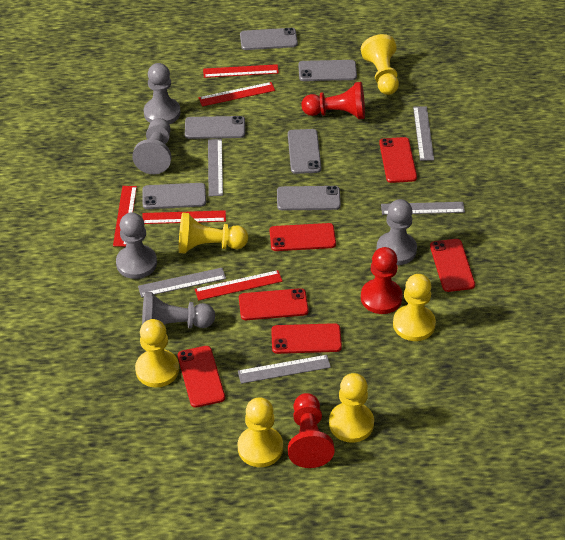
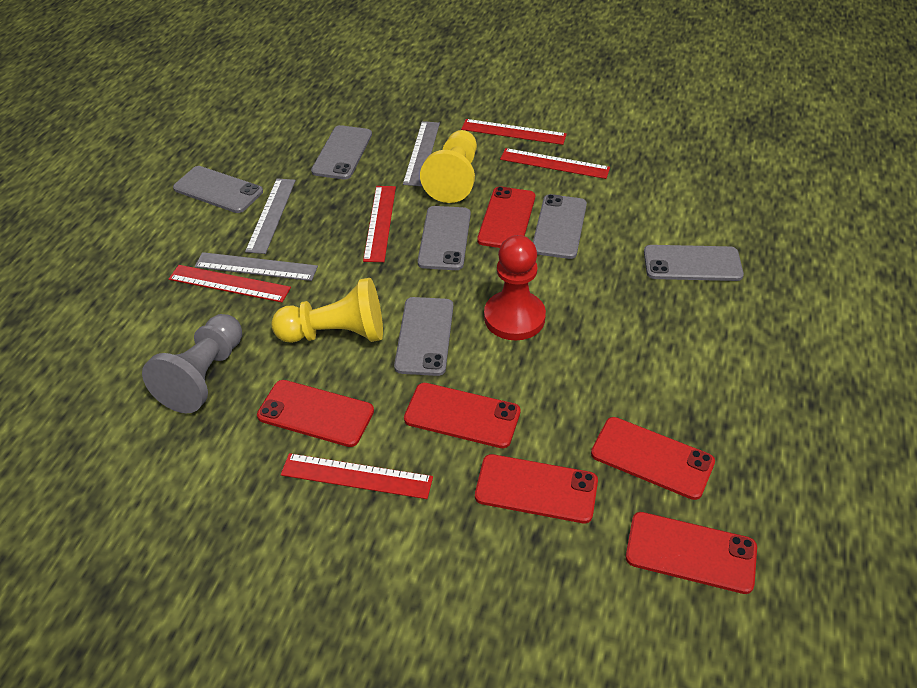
grey pawn: 5 -> 1
grey ruler: 5 -> 3
red pawn: 3 -> 1
yellow pawn: 6 -> 2

